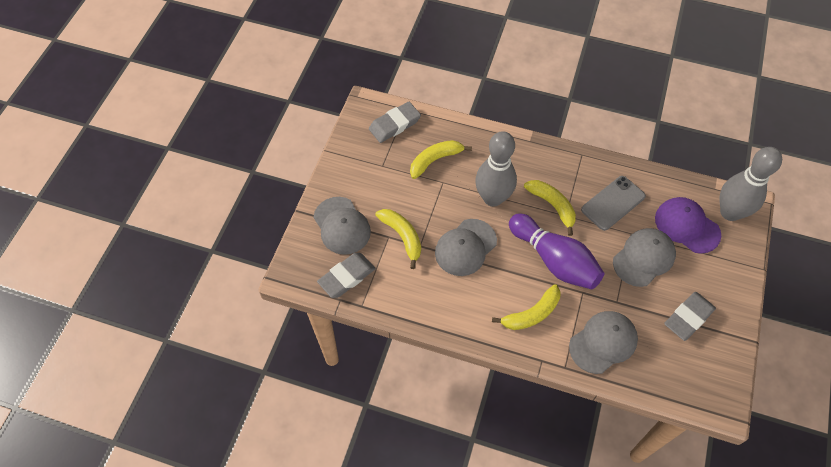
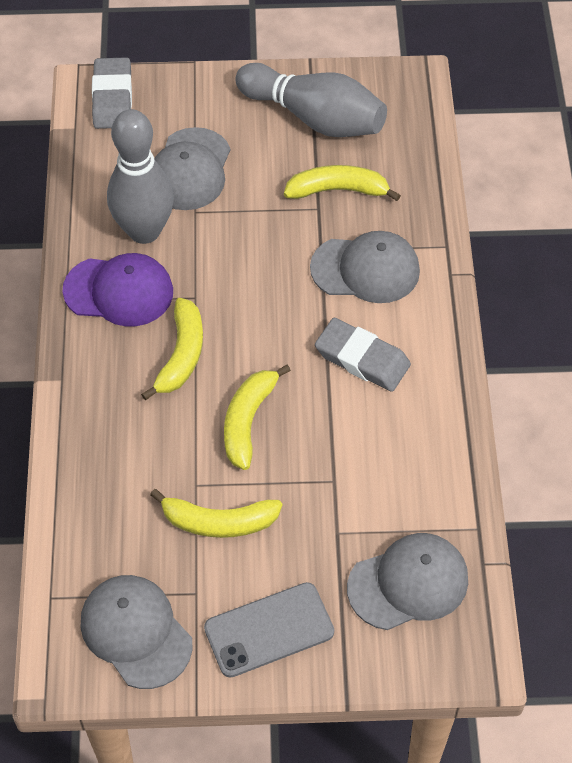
grey eraser: 3 -> 2
purple bowling pin: 1 -> 0

